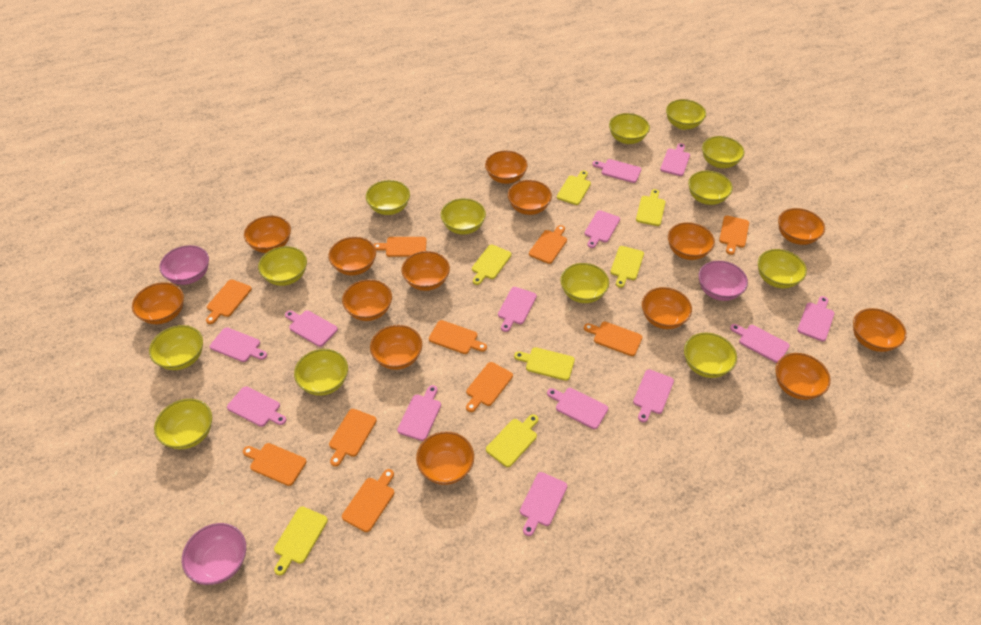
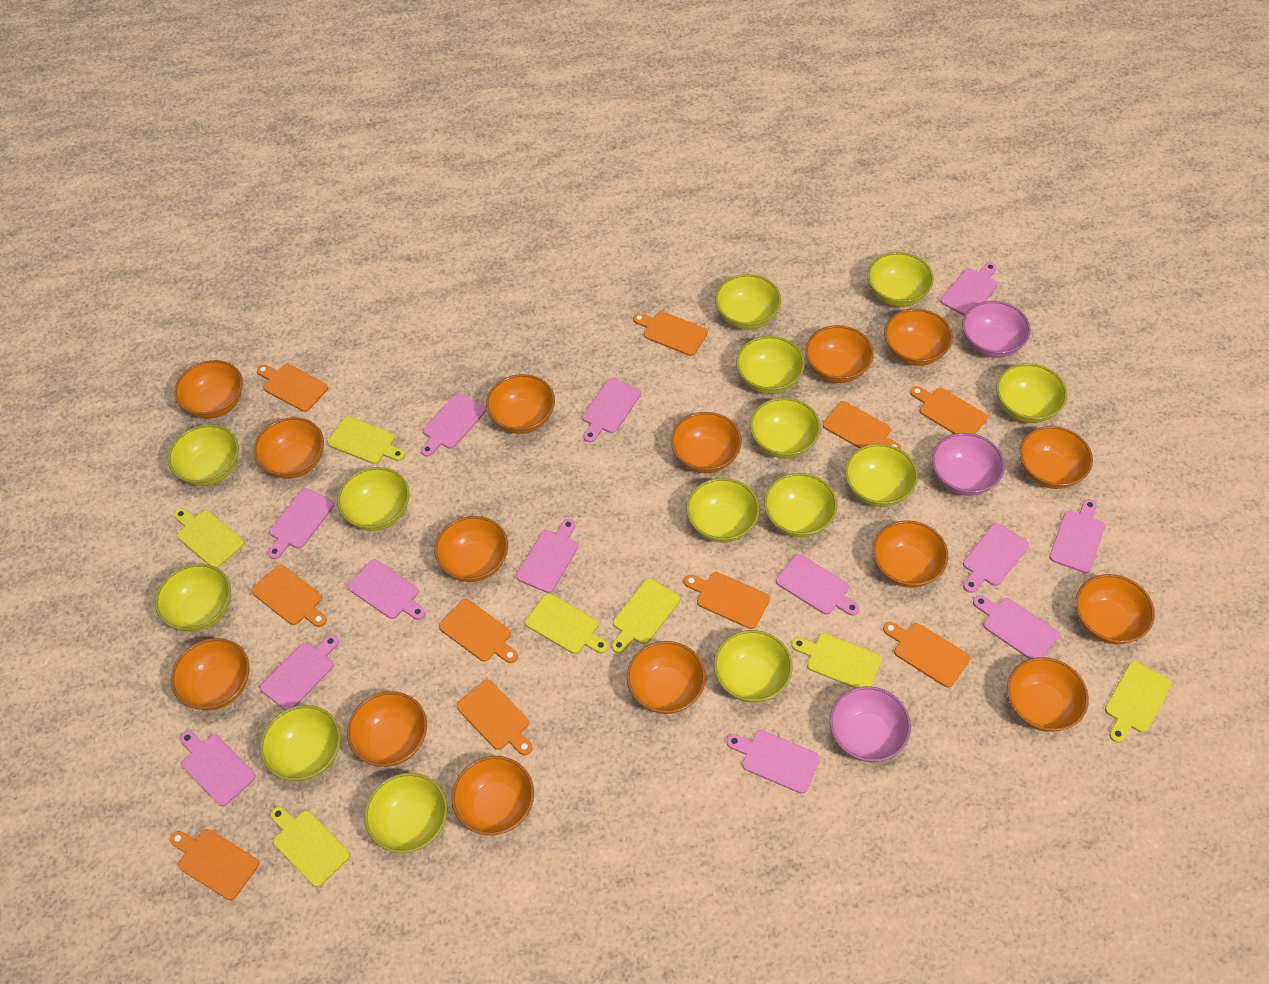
orange bowl: 14 -> 15
yellow bowl: 13 -> 14

